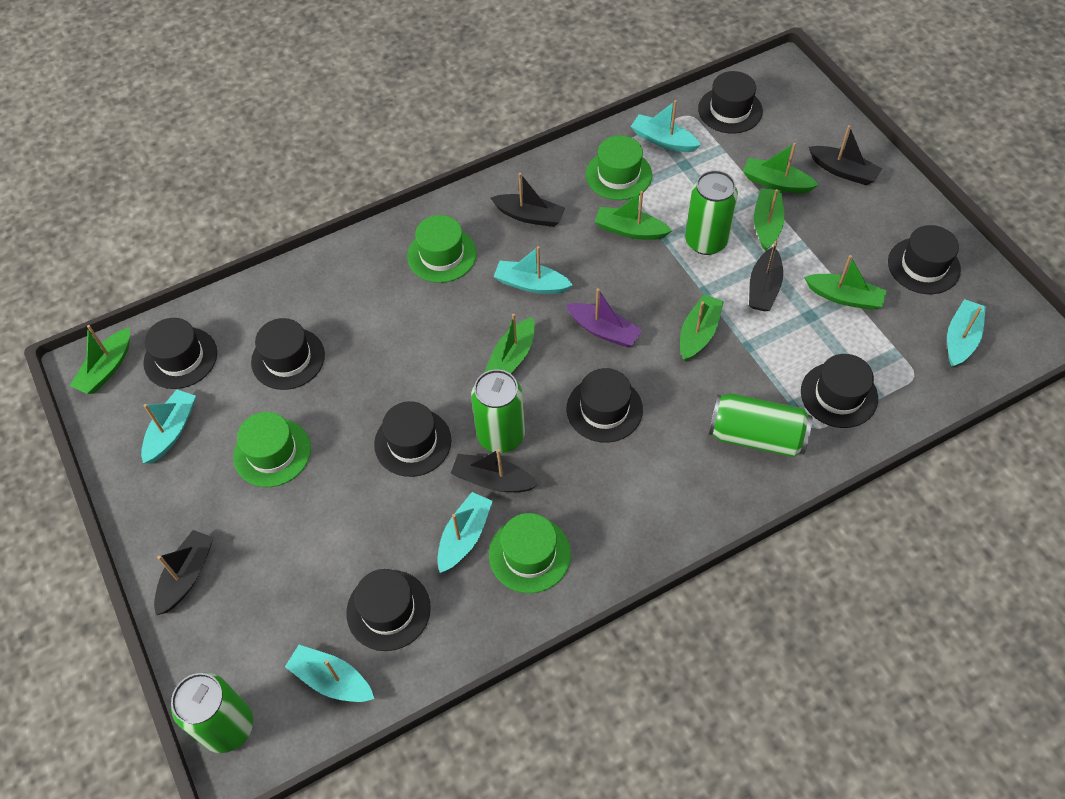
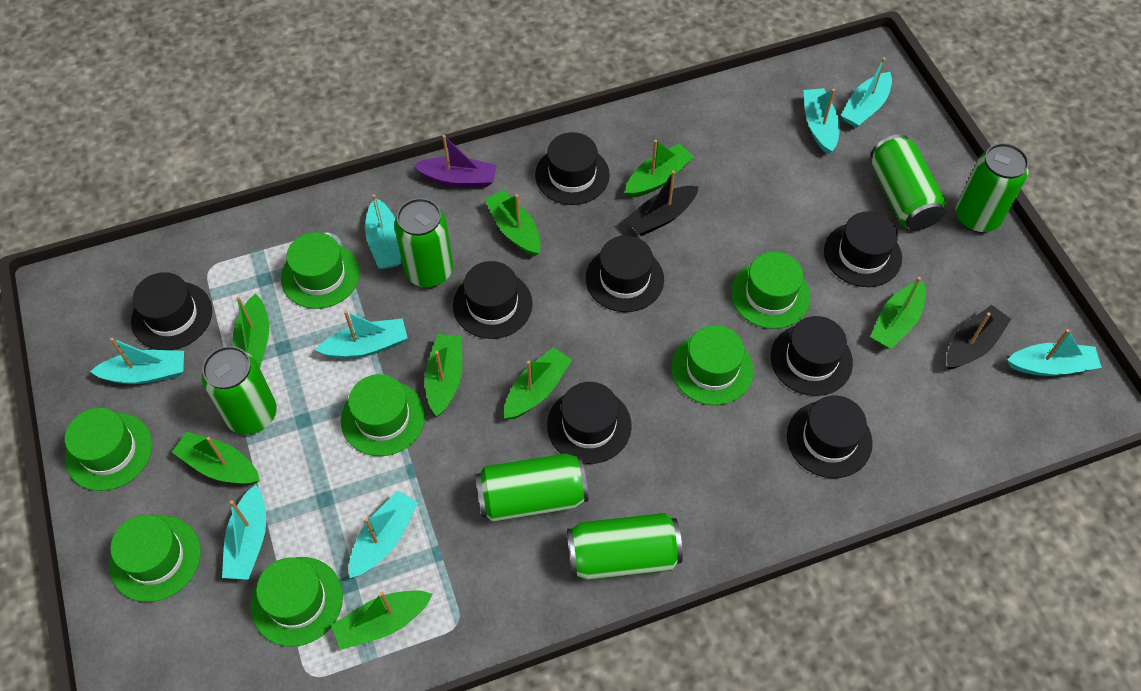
black boat: 5 -> 2
green boat: 7 -> 8
green can: 4 -> 6
green hat: 4 -> 7
turquoise boat: 6 -> 8

